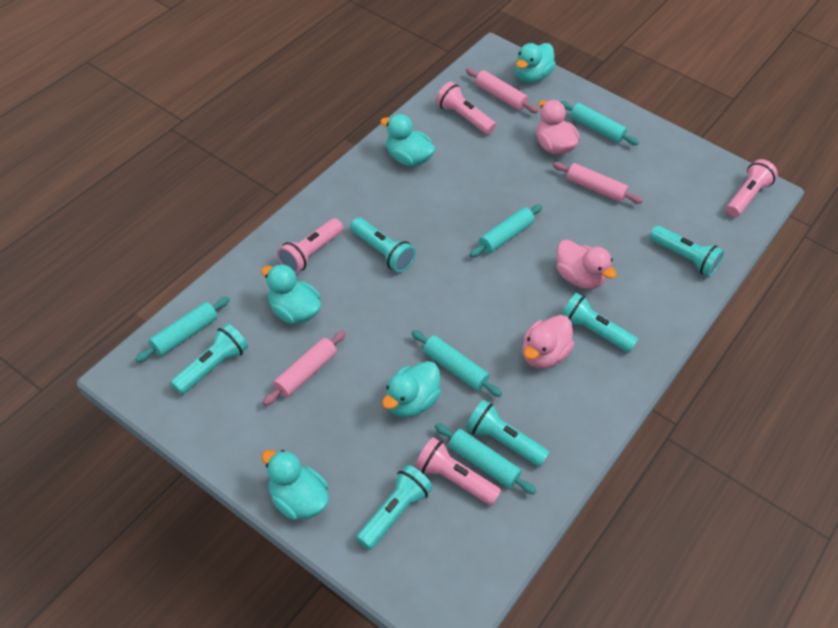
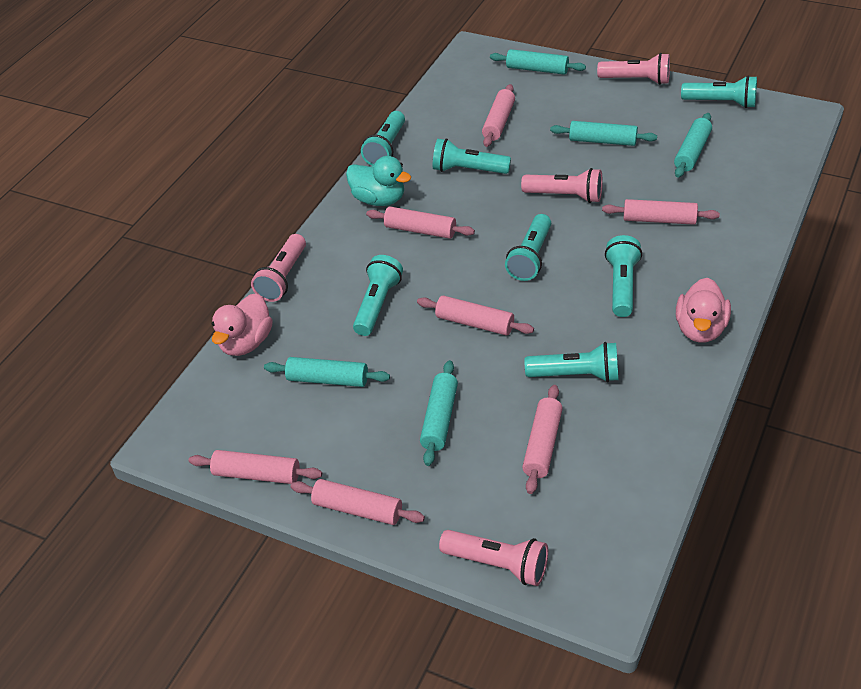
pink duck: 3 -> 2
pink rolling pin: 3 -> 7
turquoise duck: 5 -> 1
turquoise flashlight: 6 -> 7

